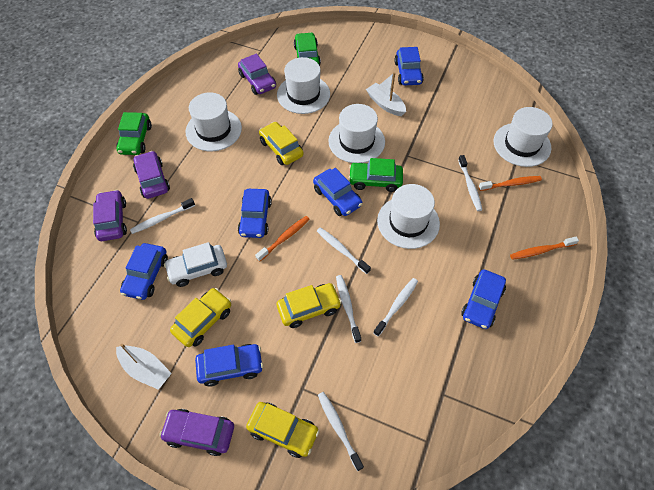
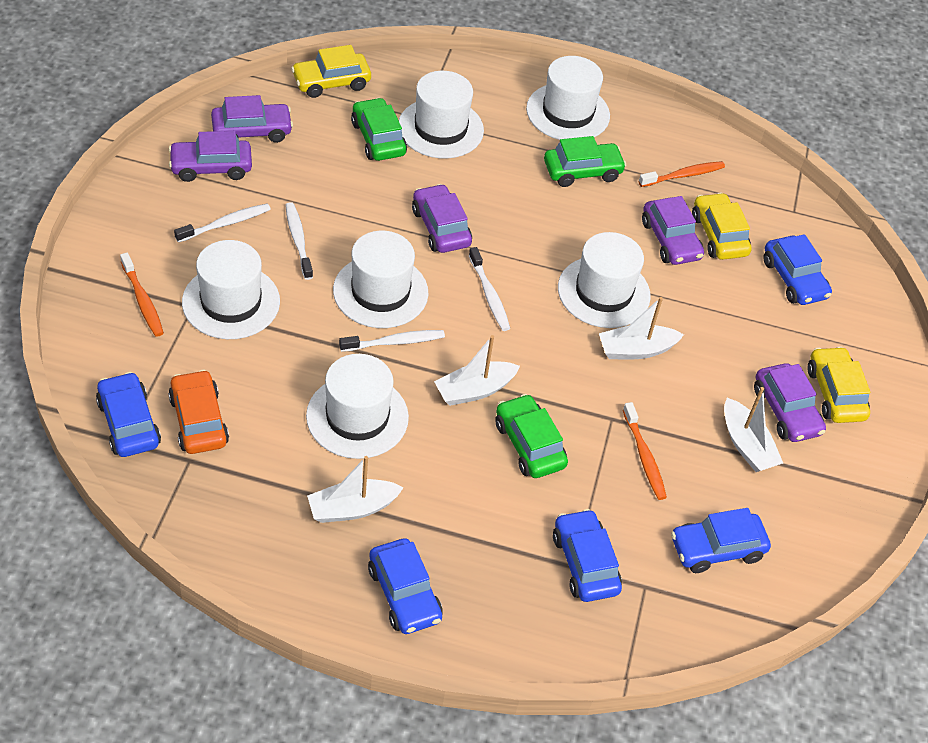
blue car: 6 -> 5
orange car: 0 -> 1
purple car: 4 -> 5
white boat: 2 -> 4
white car: 1 -> 0
white hat: 5 -> 6
white toothbrush: 6 -> 4
yellow car: 4 -> 3

